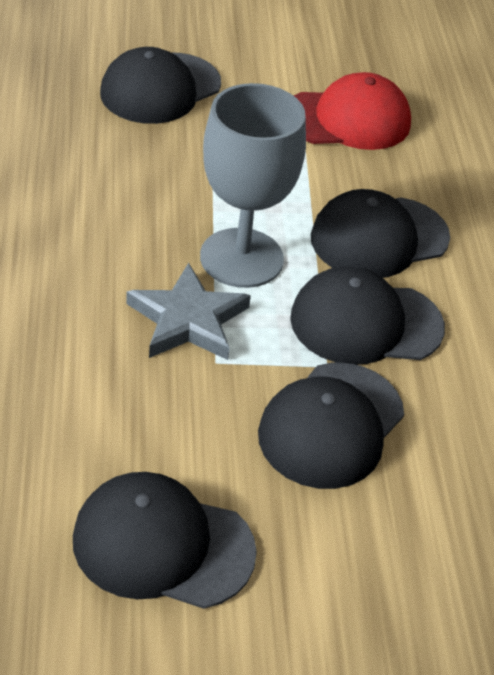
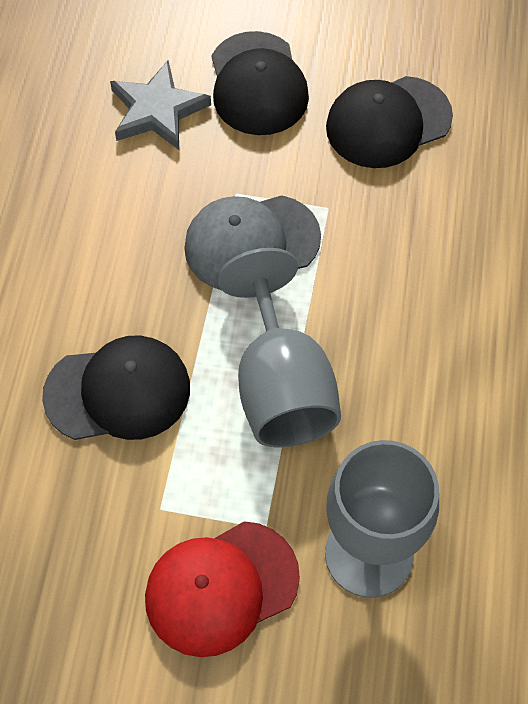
black cap: 5 -> 3
grey cap: 0 -> 1
grey goblet: 1 -> 2

